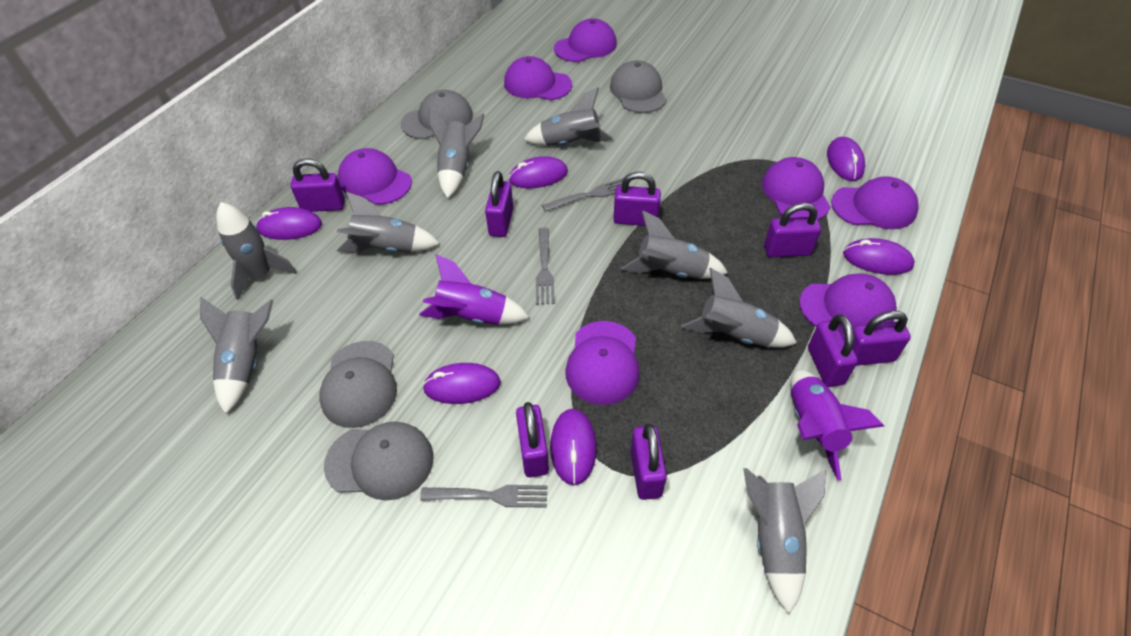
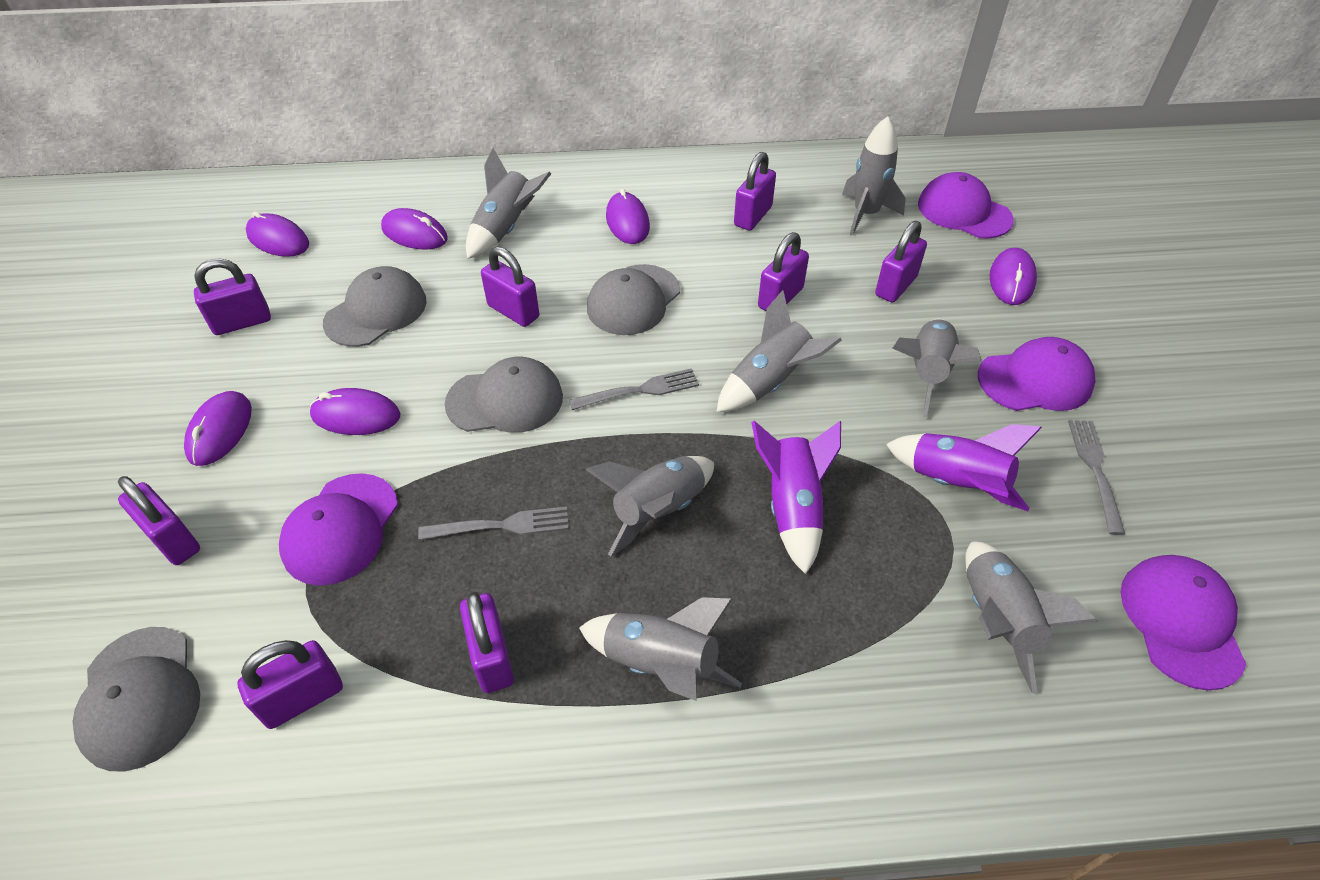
grey rocket: 8 -> 7
purple cap: 7 -> 4

